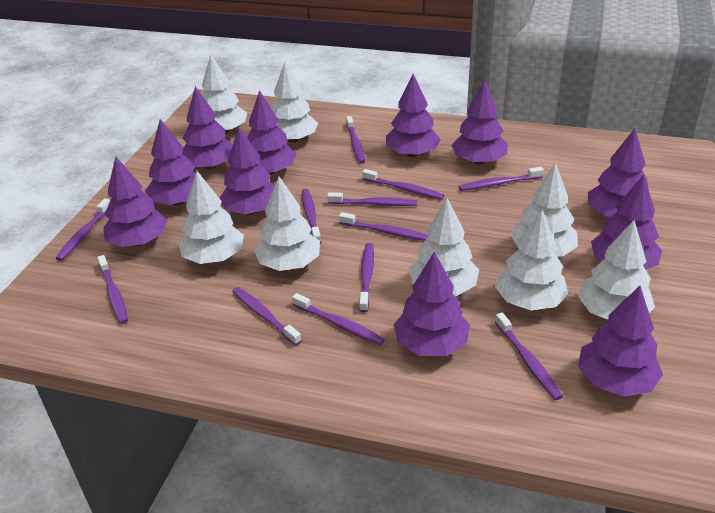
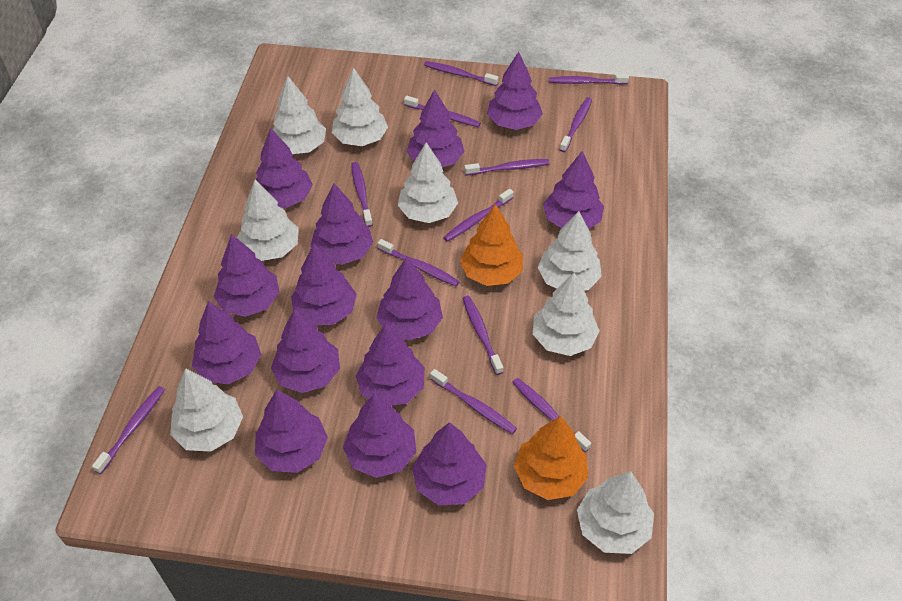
orange tree: 0 -> 2
purple tree: 11 -> 14

